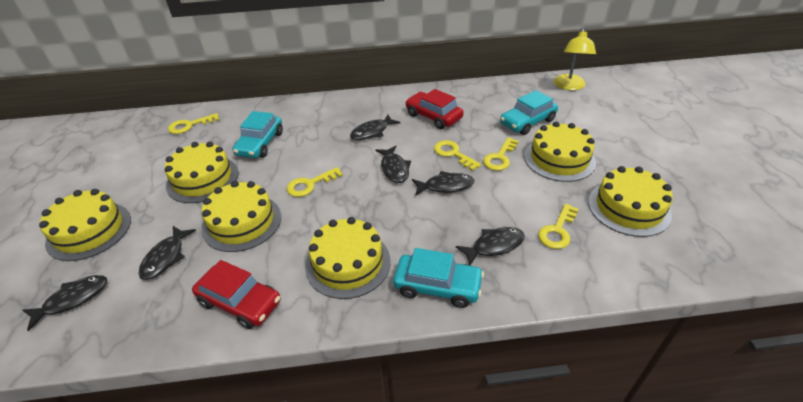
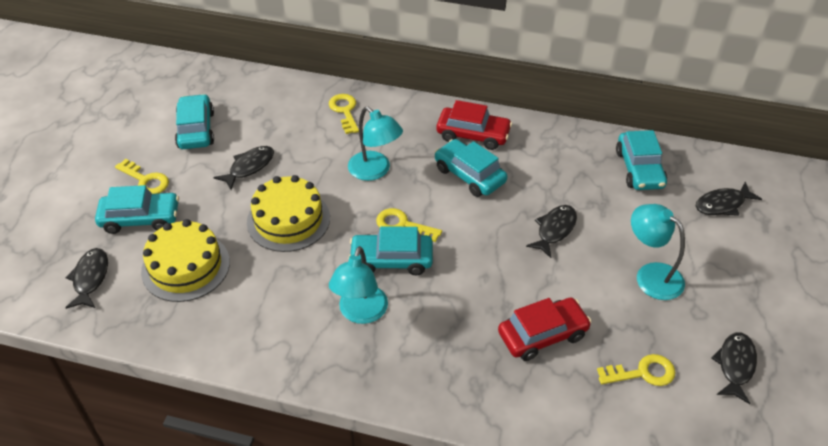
black fish: 6 -> 5
turquoise car: 3 -> 5
turquoise lamp: 0 -> 3
yellow cake: 6 -> 2
yellow key: 5 -> 4
yellow lamp: 1 -> 0

